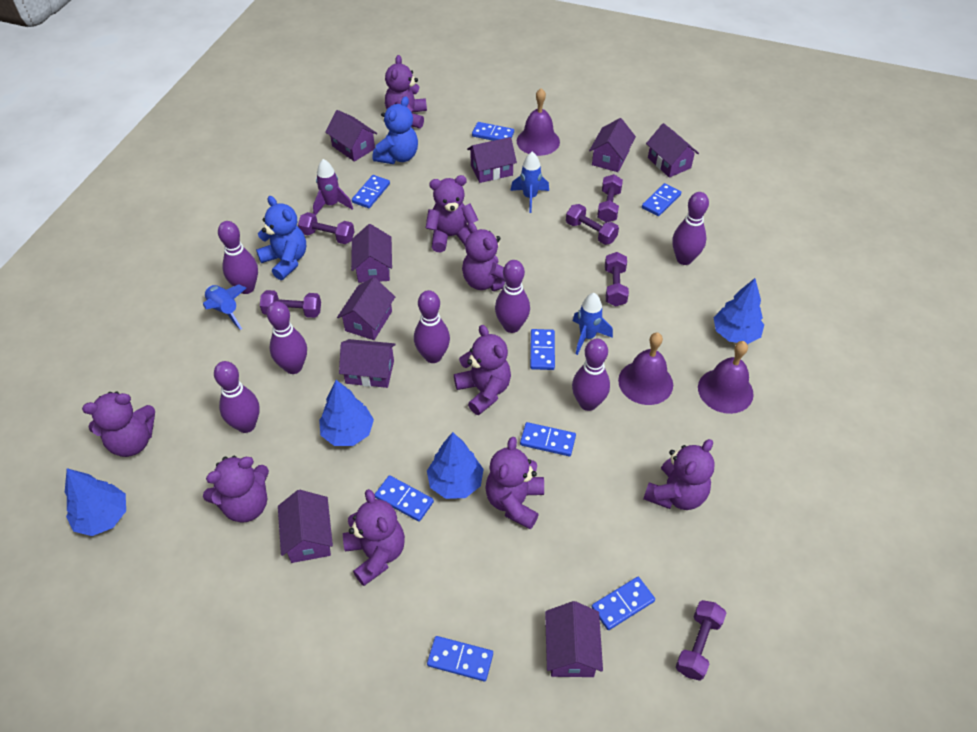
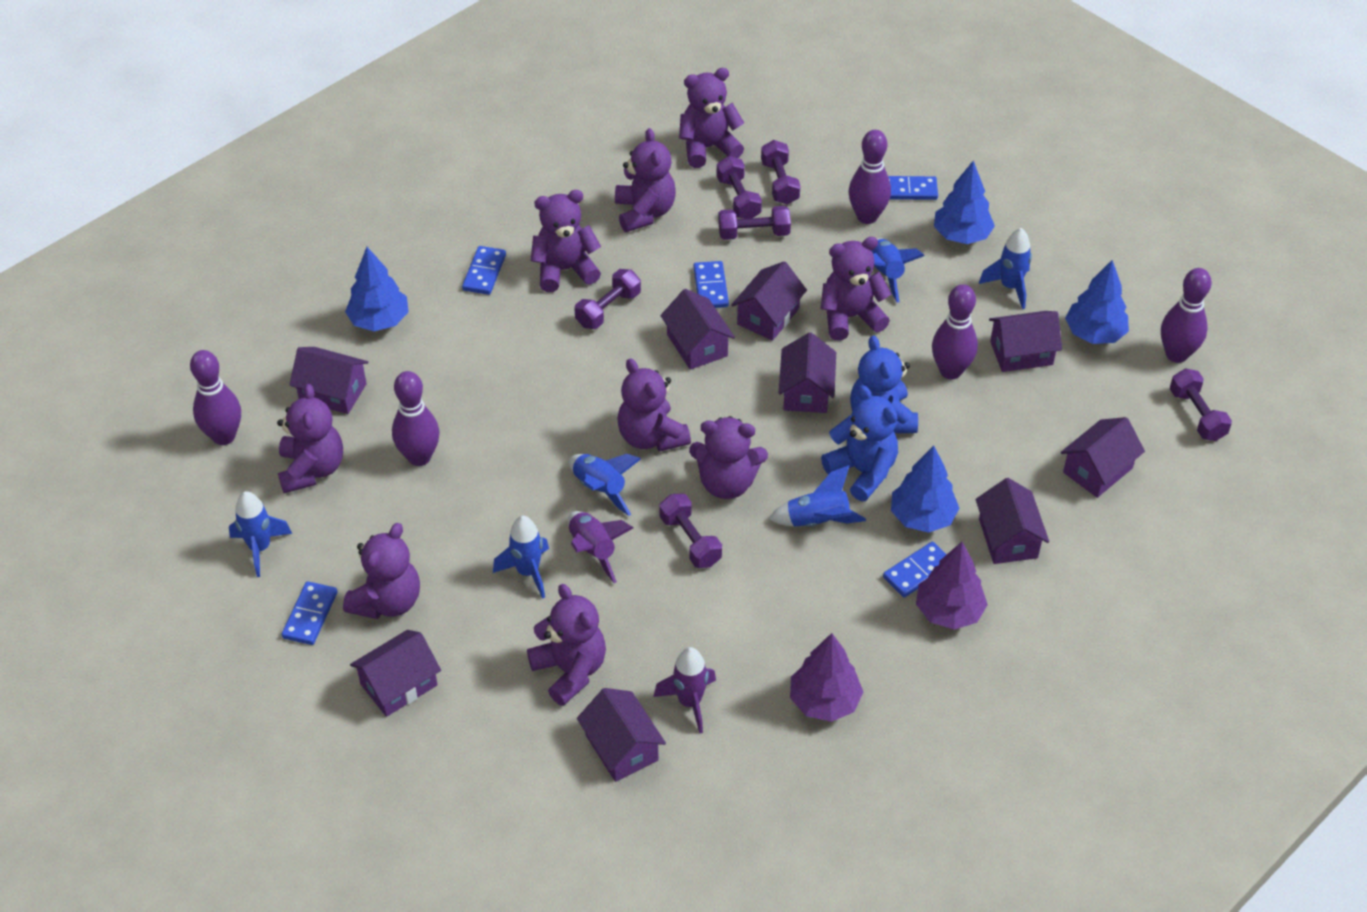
blue domino: 8 -> 5
blue rocket: 3 -> 6
purple bell: 3 -> 0
purple bowling pin: 7 -> 5
purple rocket: 1 -> 2
purple tree: 0 -> 2

